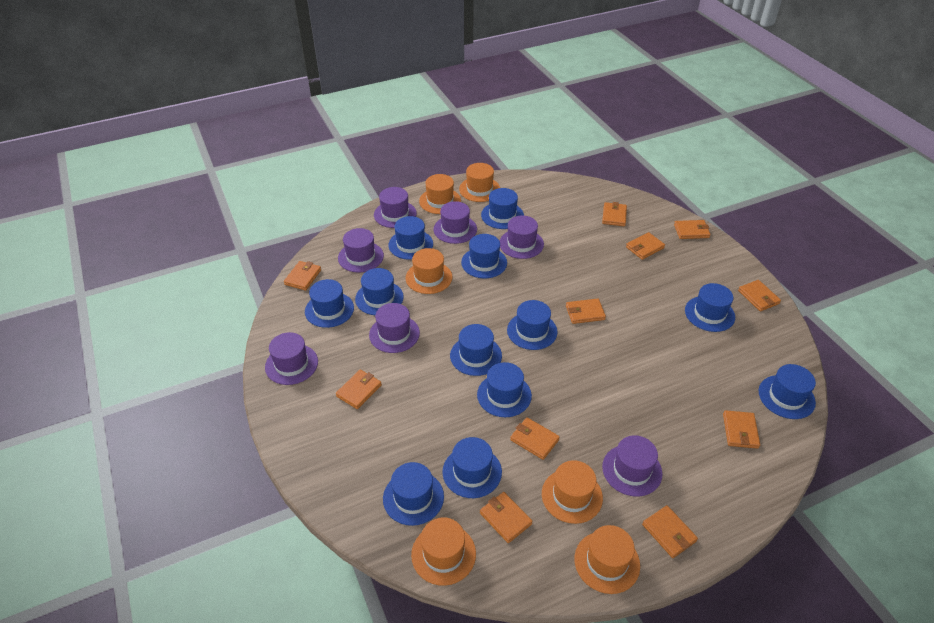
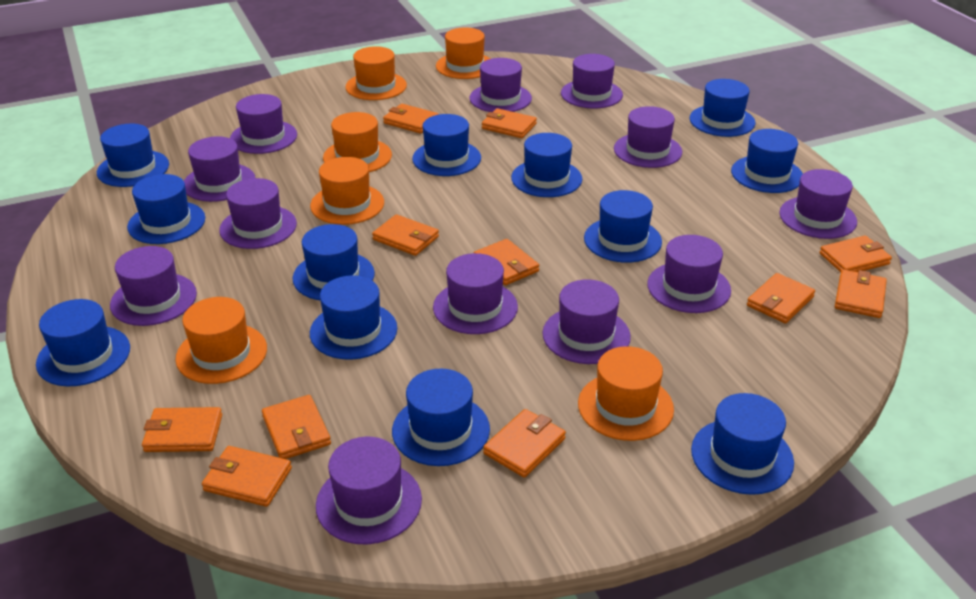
purple hat: 7 -> 12

